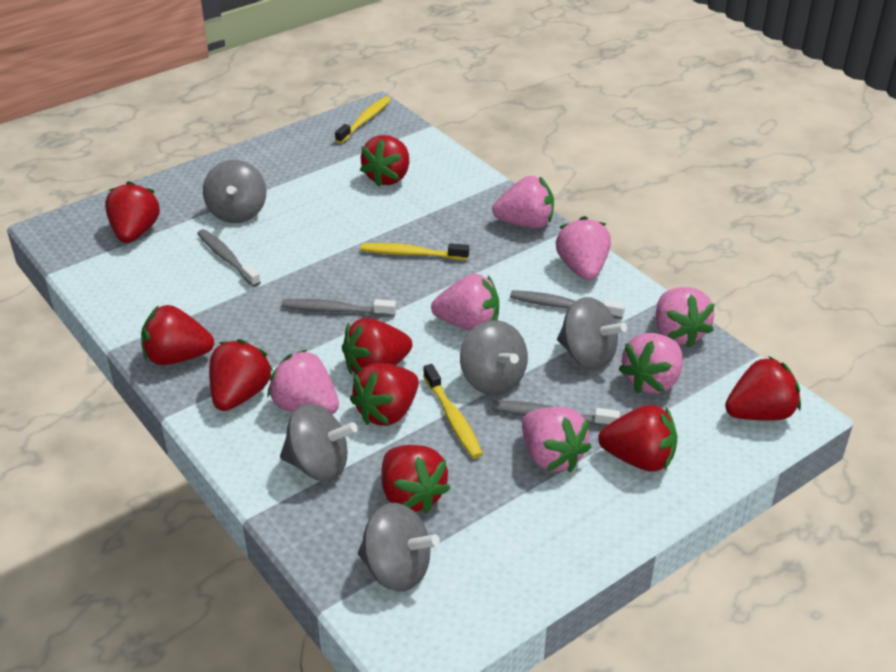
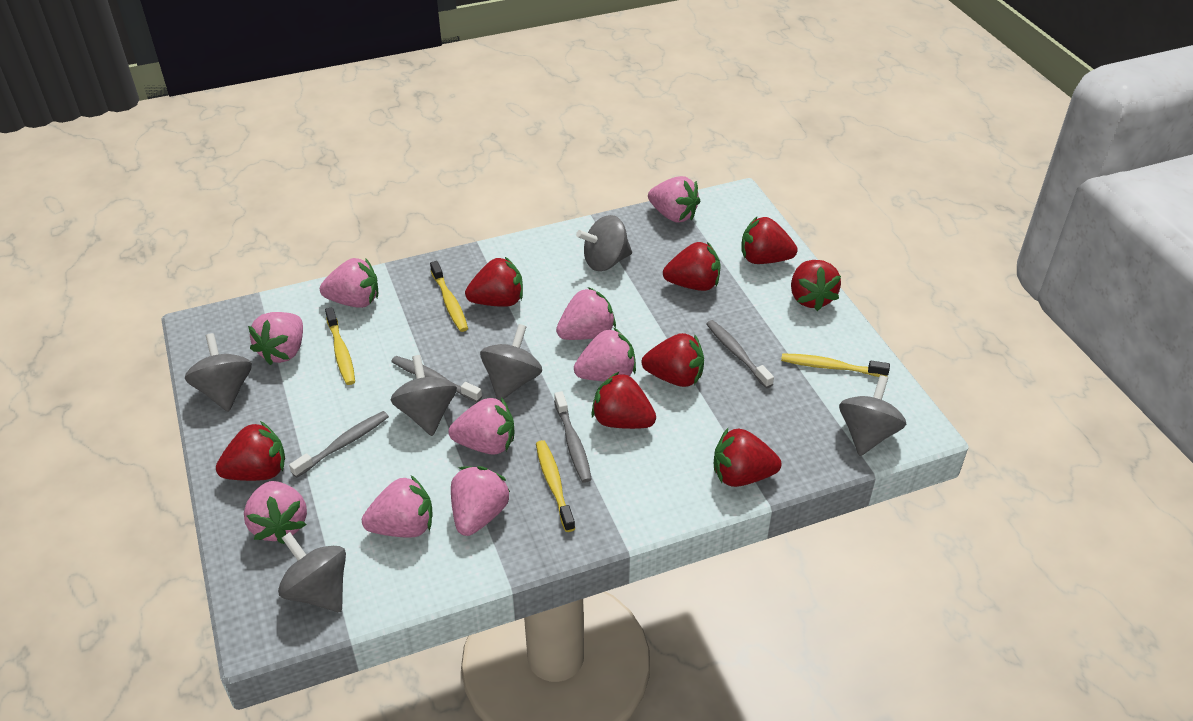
grey spinning top: 5 -> 6
pink strawberry: 7 -> 9
red strawberry: 9 -> 8
yellow toothbrush: 3 -> 4

